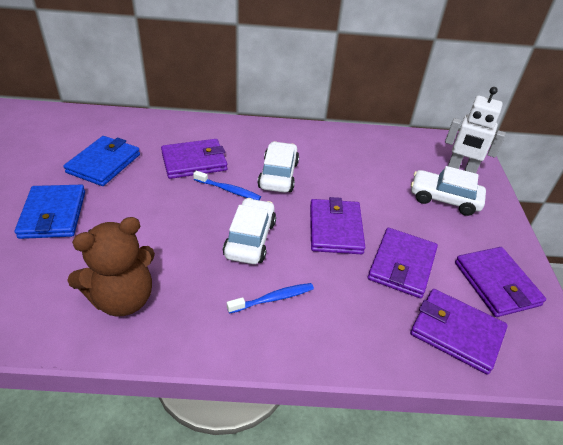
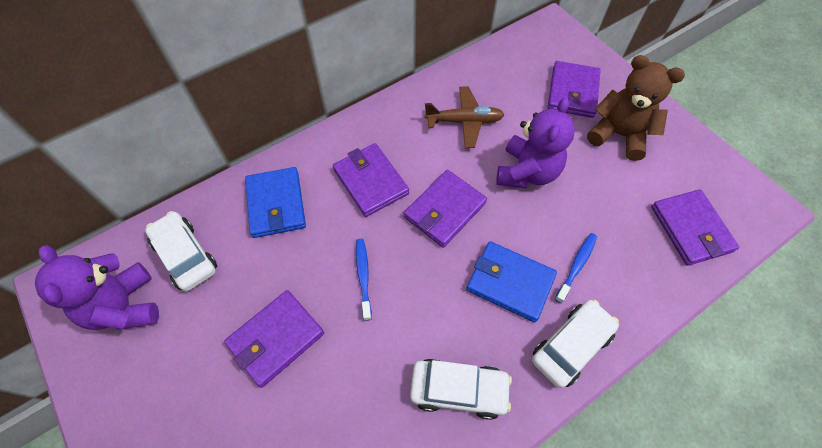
brown plane: 0 -> 1
purple teddy bear: 0 -> 2
white robot: 1 -> 0

